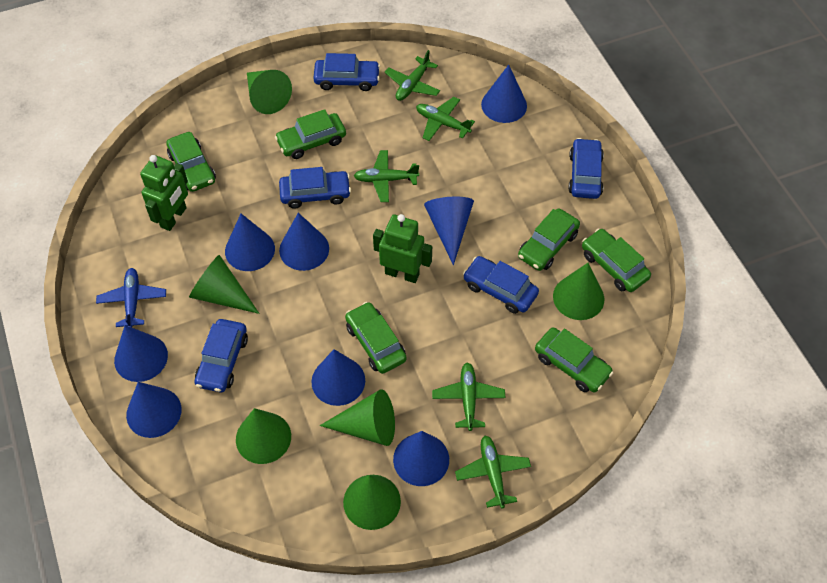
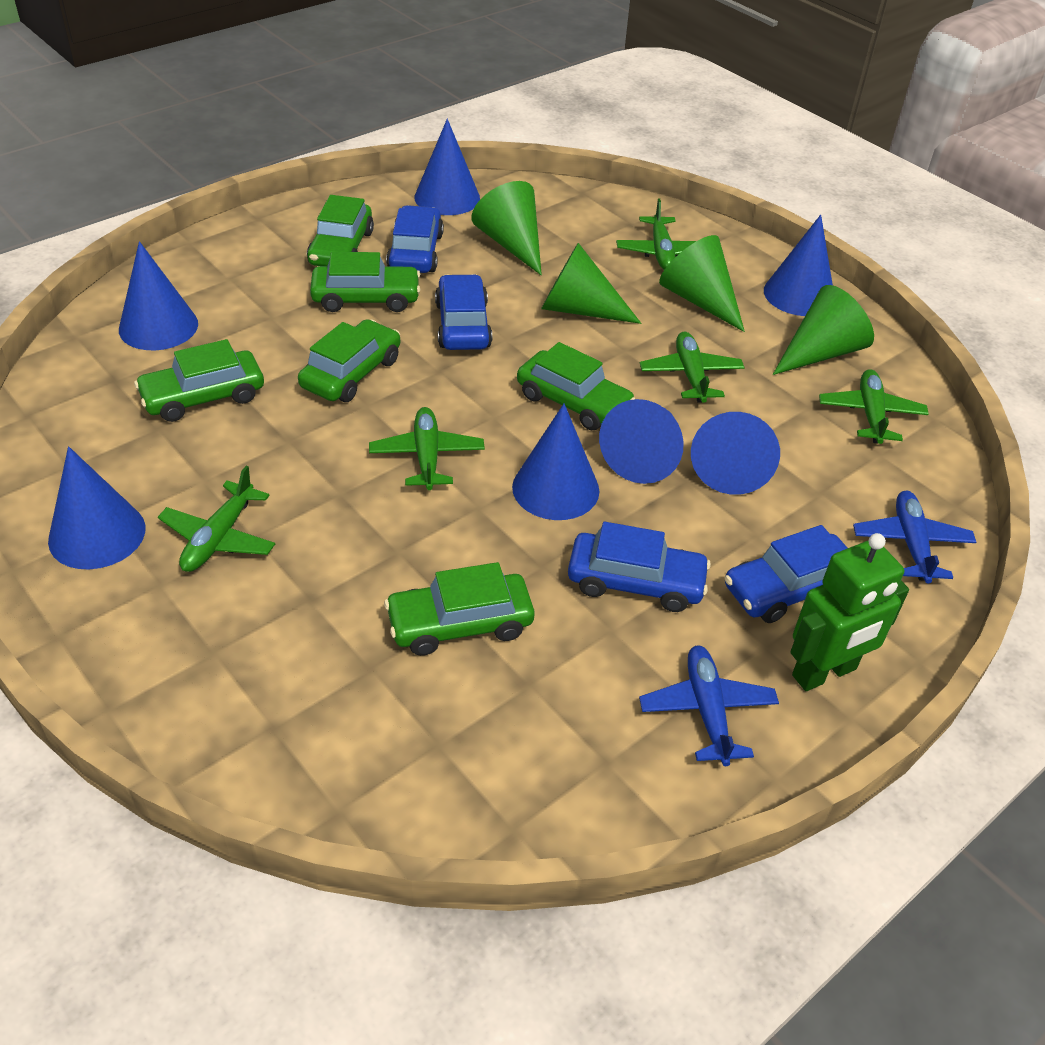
blue car: 5 -> 4
blue cone: 8 -> 7
blue plane: 1 -> 2
green cone: 6 -> 4
green robot: 2 -> 1

